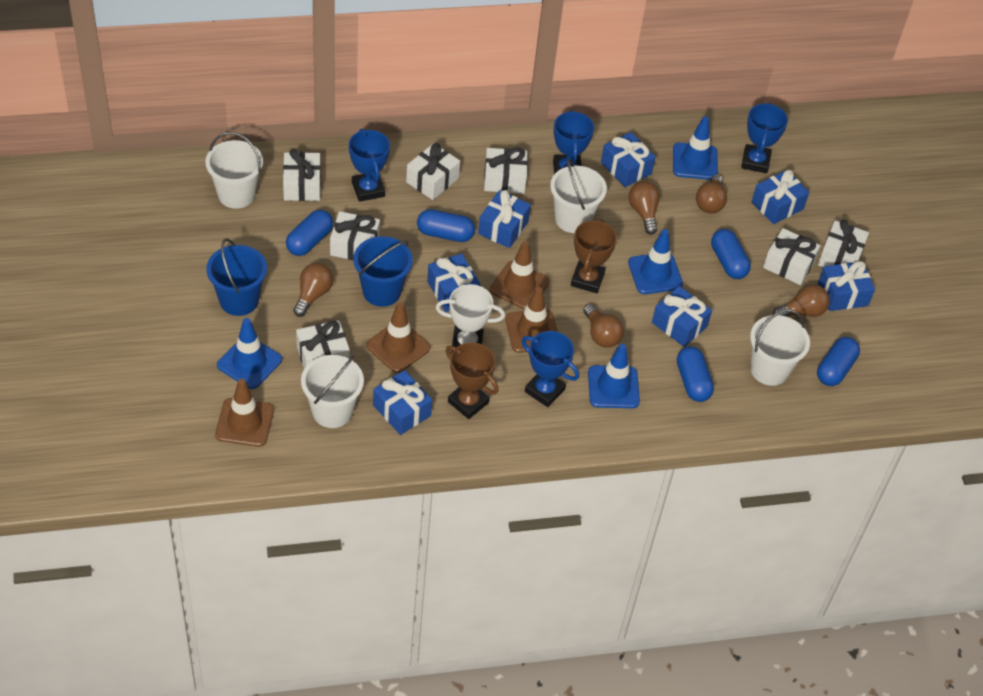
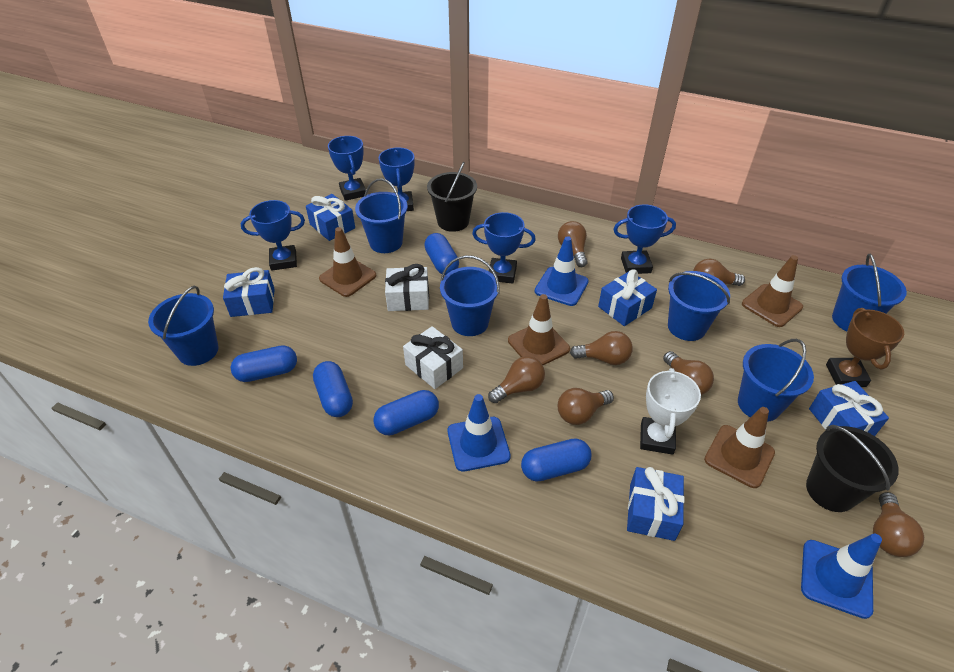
black bucket: 0 -> 2
blue bucket: 2 -> 6
blue gift: 7 -> 5
blue traffic cone: 4 -> 3
blue trophy: 4 -> 5
brown light bulb: 5 -> 7
brown trophy: 2 -> 1
white bucket: 4 -> 0
white gift: 7 -> 2

